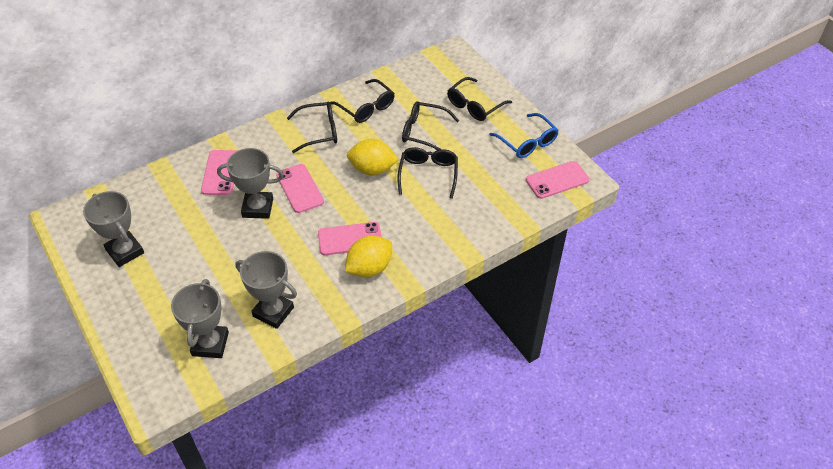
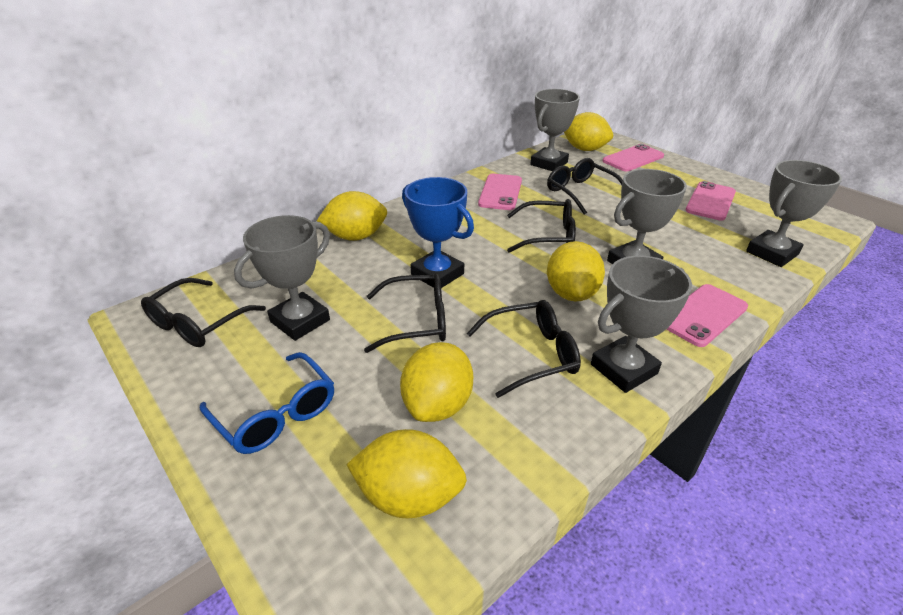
blue trophy: 0 -> 1
grey trophy: 4 -> 5
yellow lemon: 2 -> 5

